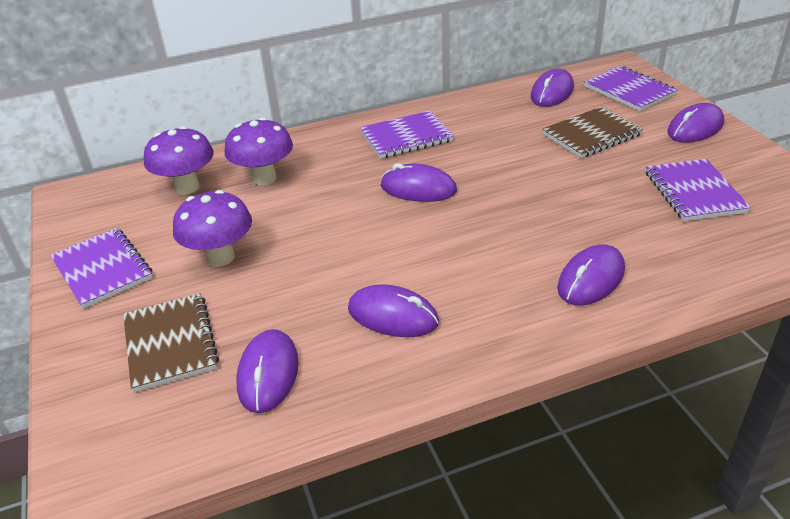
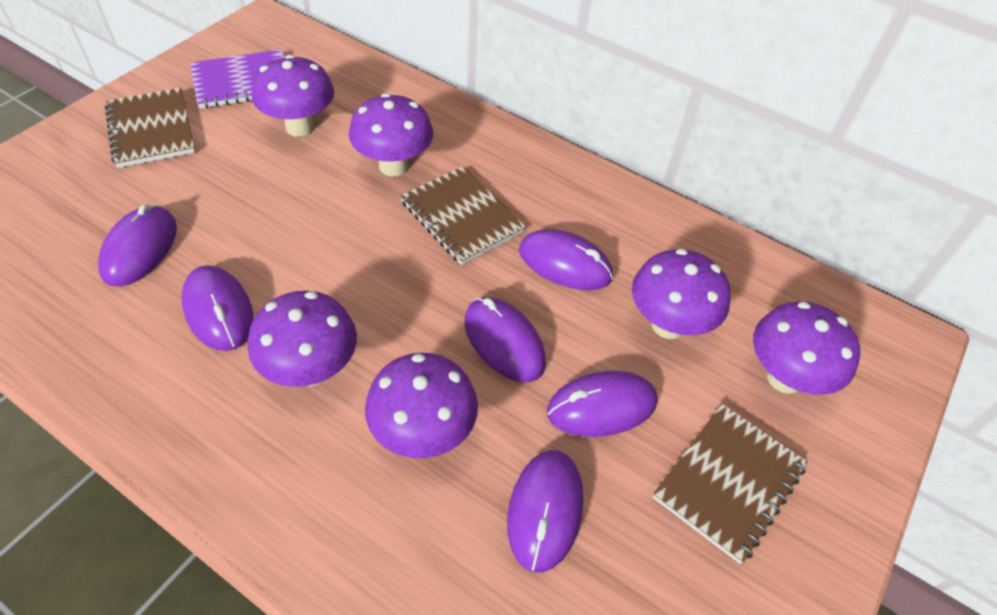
brown notebook: 2 -> 3
purple mushroom: 3 -> 6
purple notebook: 4 -> 1

